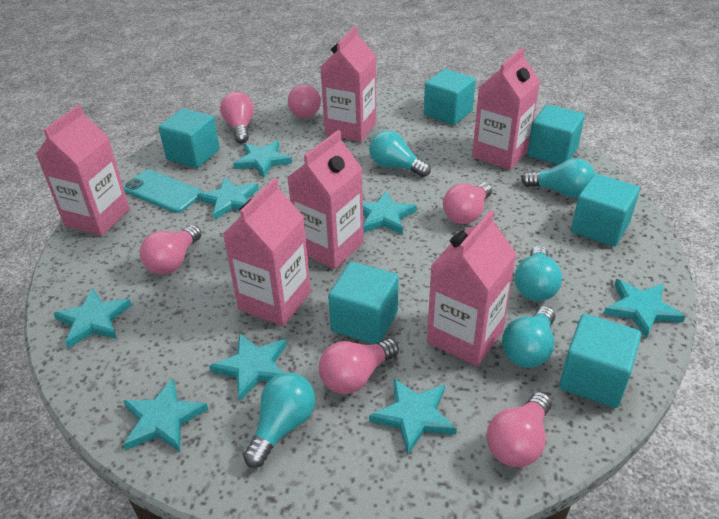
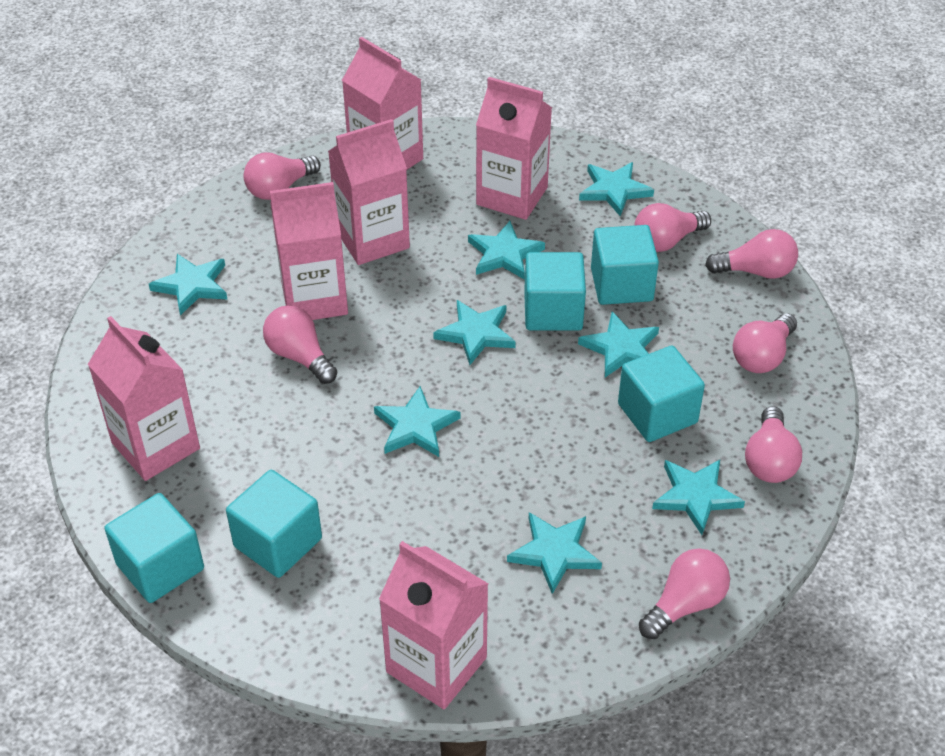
pink light bulb: 6 -> 7
turquoise cube: 6 -> 5
turquoise light bulb: 5 -> 0
turquoise phone: 1 -> 0

